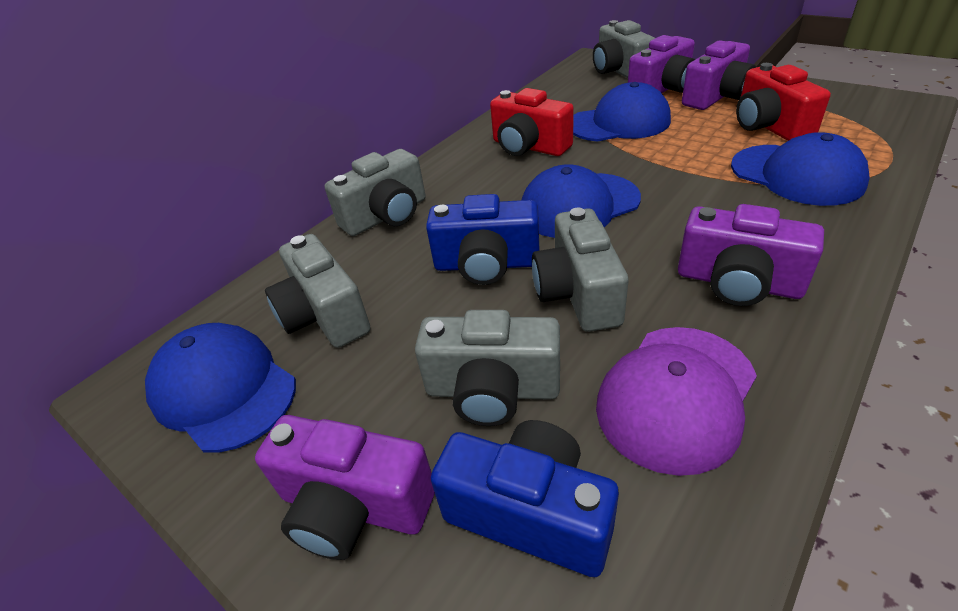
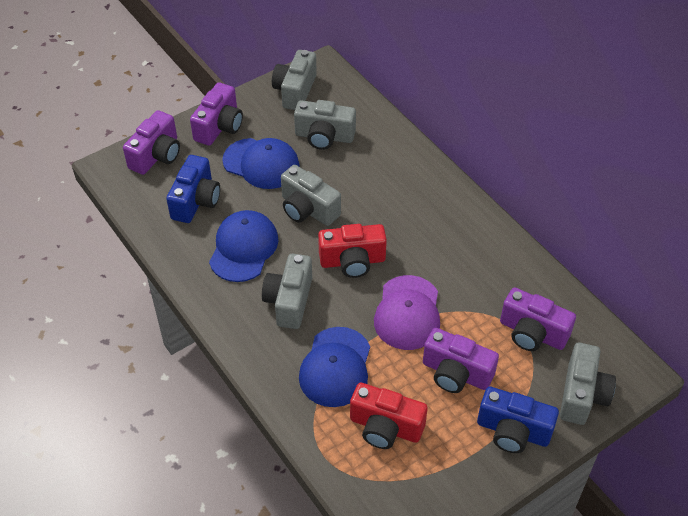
blue cap: 4 -> 3

